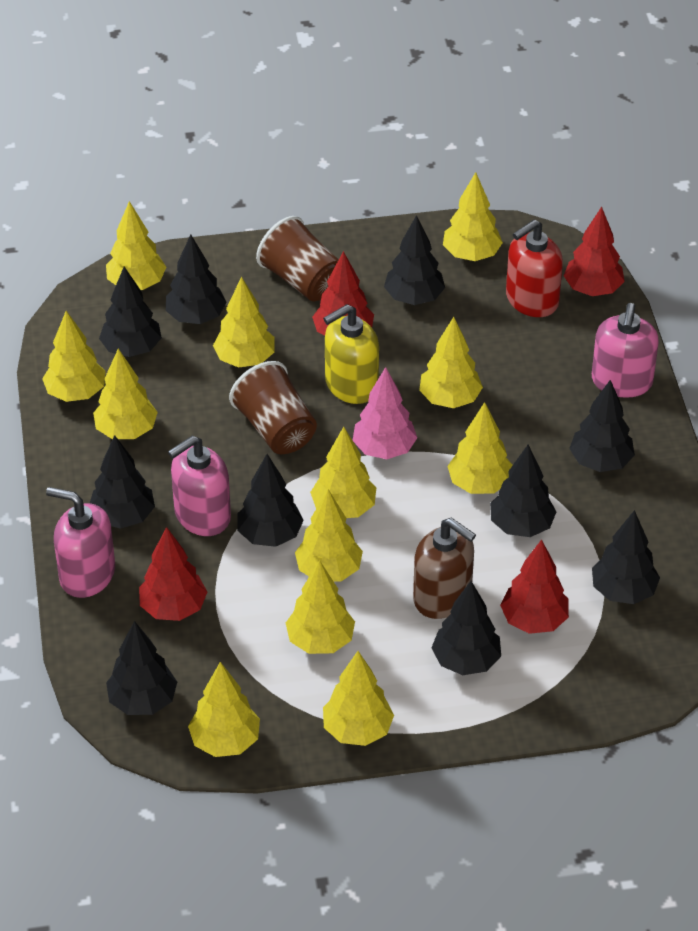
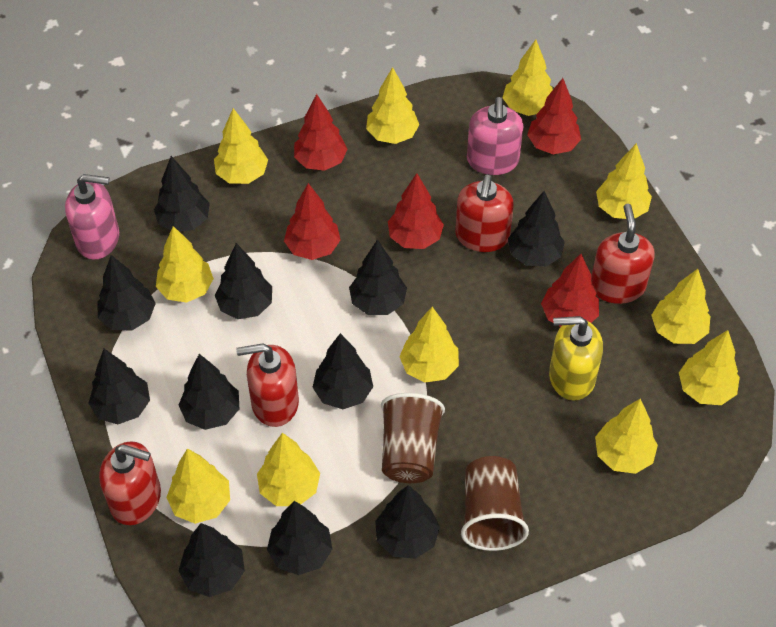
black tree: 10 -> 11
brown soap dispenser: 1 -> 0
pink soap dispenser: 3 -> 2
pink tree: 1 -> 0
red soap dispenser: 1 -> 4
red tree: 4 -> 5
yellow tree: 12 -> 11

